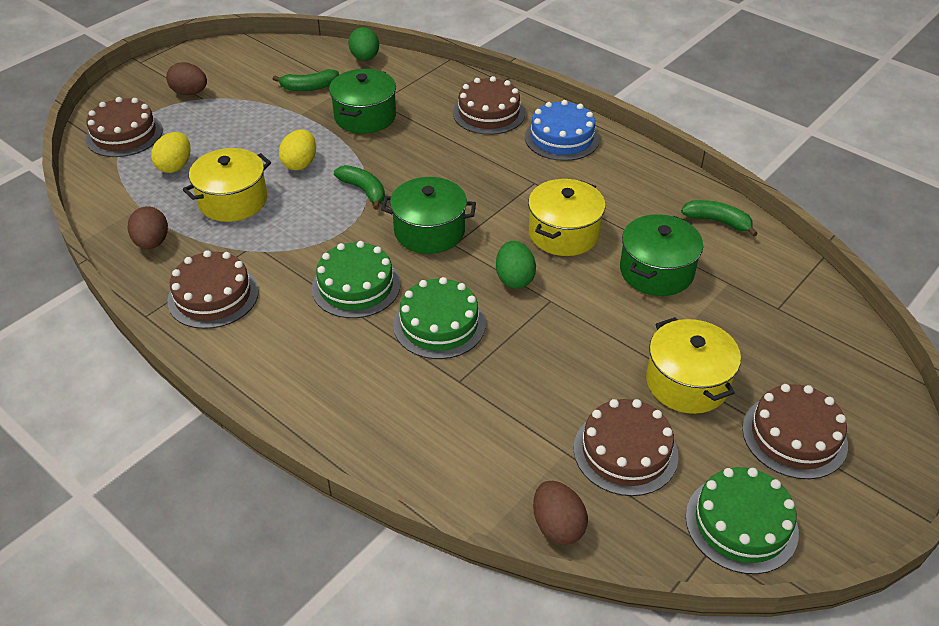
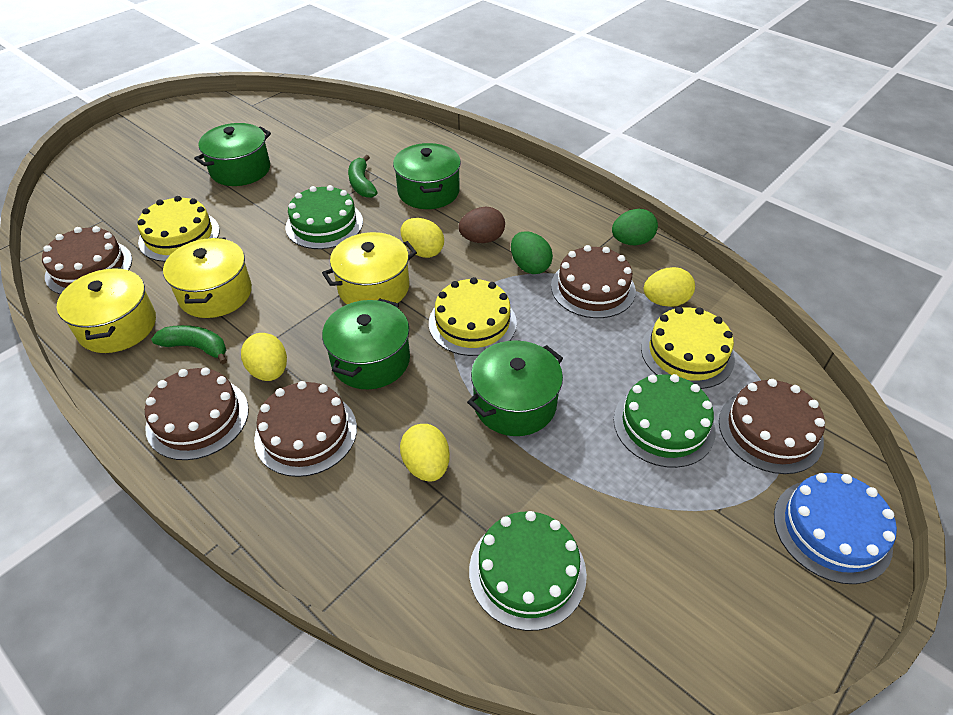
brown egg: 3 -> 1
green banana: 3 -> 2
green pot: 3 -> 4
yellow cake: 0 -> 3
yellow egg: 2 -> 4

